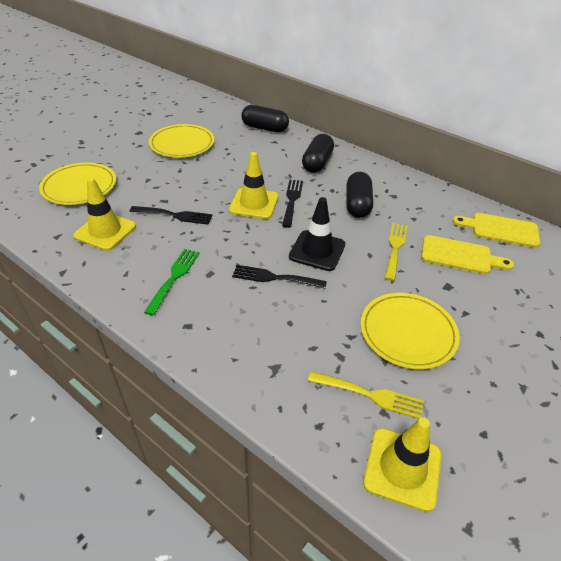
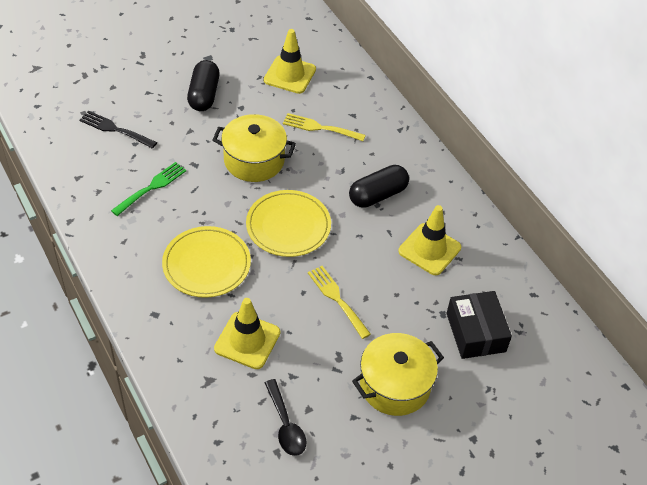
black box: 0 -> 1
black capsule: 3 -> 2
black fork: 3 -> 1
black spoon: 0 -> 1
black traffic cone: 1 -> 0
yellow cutting board: 2 -> 0
yellow plate: 3 -> 2
yellow pot: 0 -> 2

